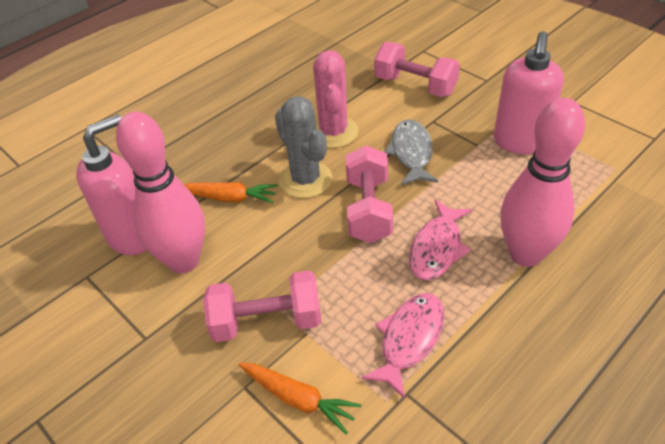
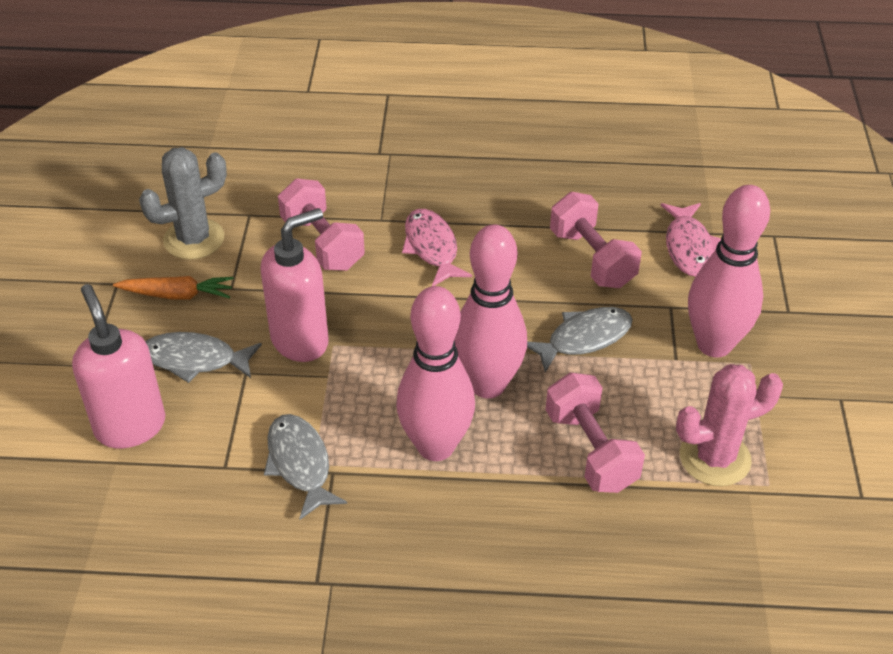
grey fish: 1 -> 3
orange carrot: 2 -> 1
pink bowling pin: 2 -> 3

